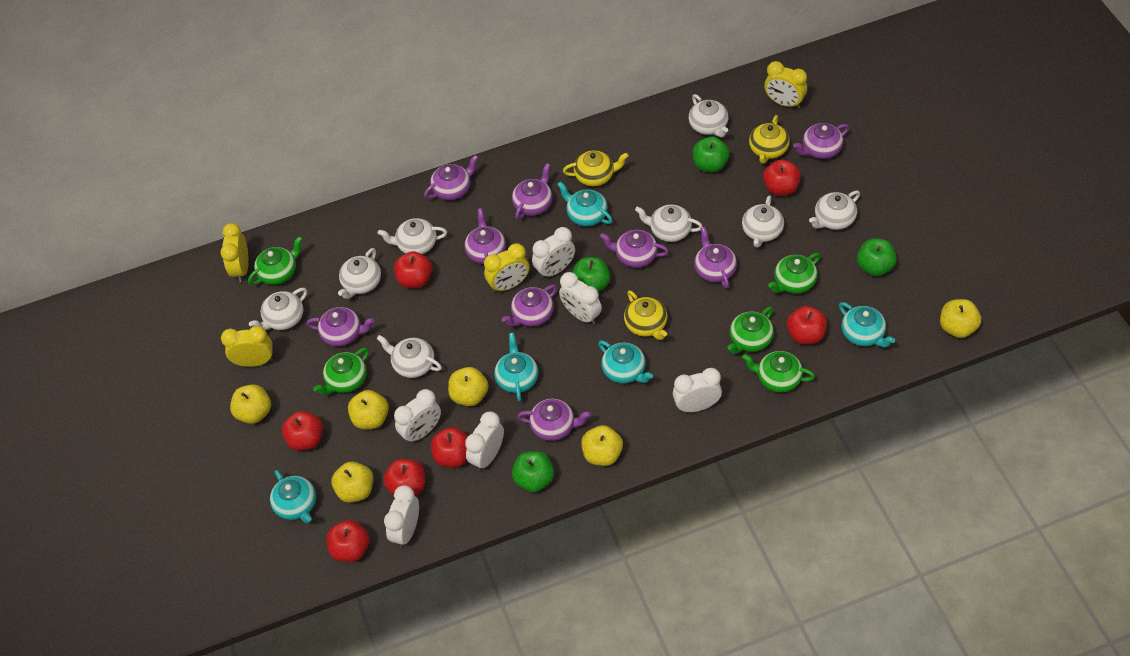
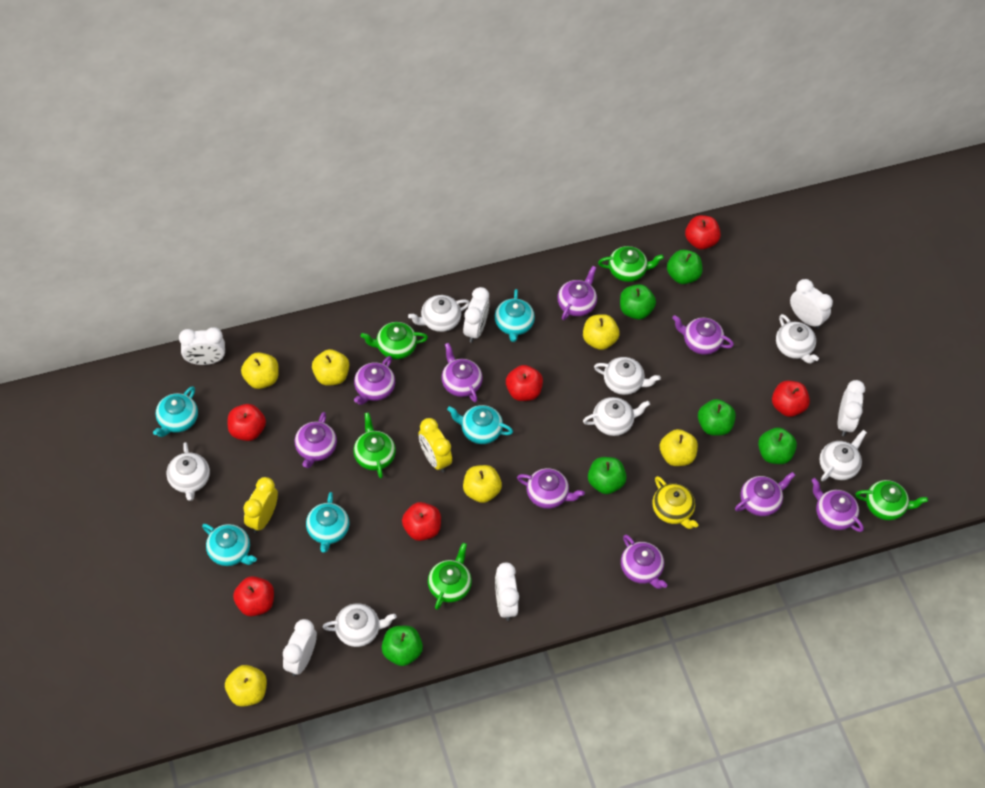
green apple: 4 -> 6
red apple: 7 -> 6
white teapot: 8 -> 7
yellow clock: 4 -> 2
yellow teapot: 3 -> 1

